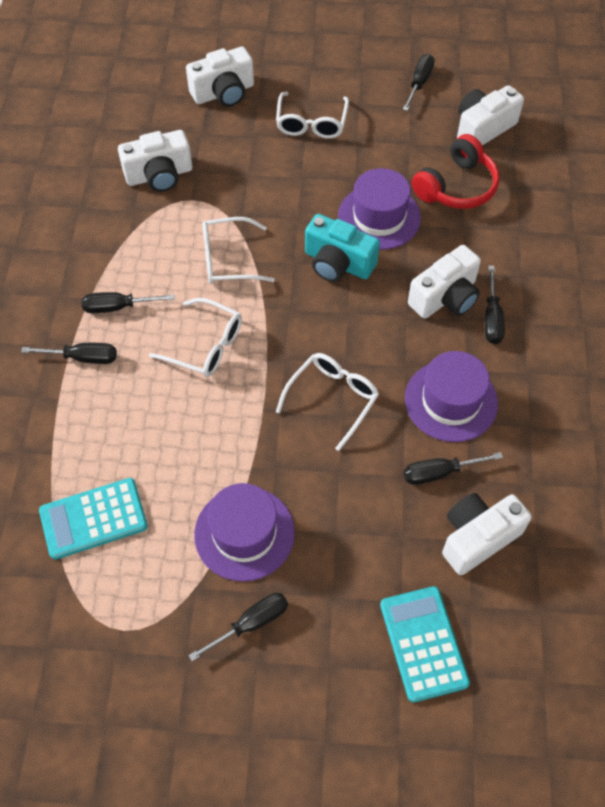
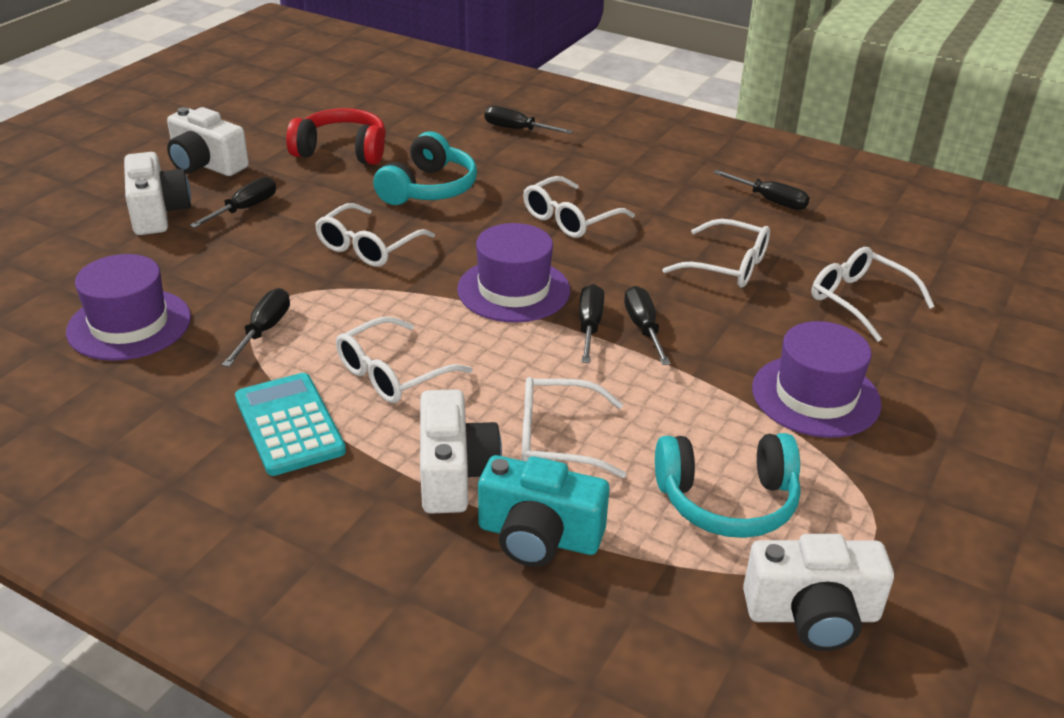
turquoise calculator: 2 -> 1
turquoise headphones: 0 -> 2
white camera: 5 -> 4
white glasses: 4 -> 6

